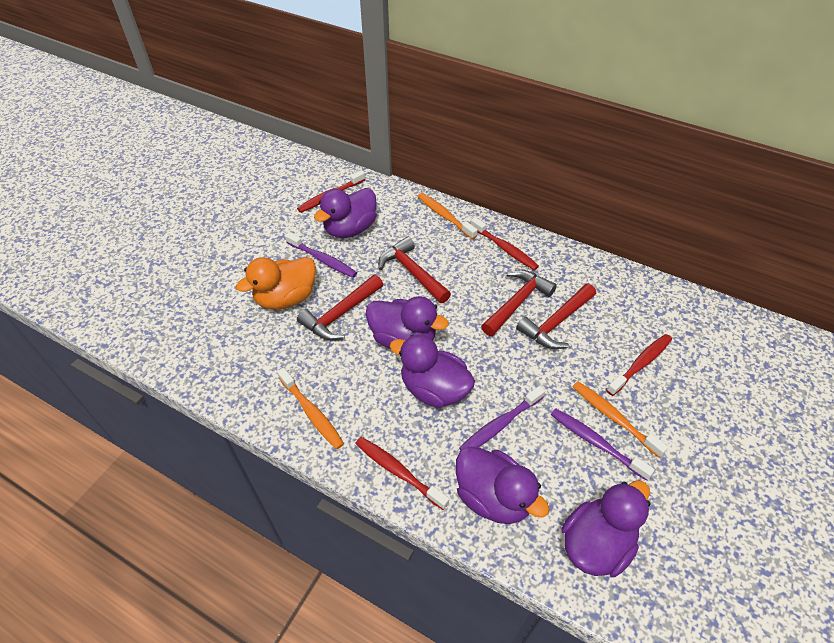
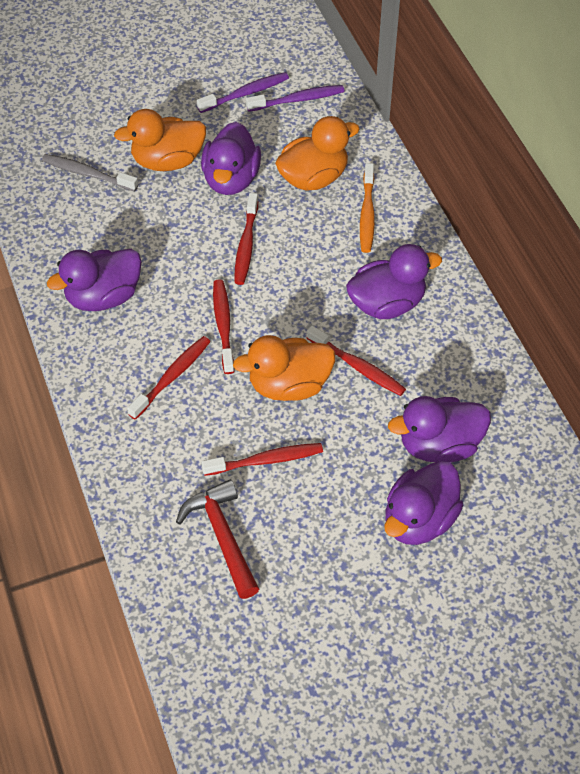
grey toothbrush: 0 -> 1
orange duck: 1 -> 3
orange toothbrush: 3 -> 1
purple toothbrush: 3 -> 2
red hammer: 4 -> 1
red toothbrush: 4 -> 5

